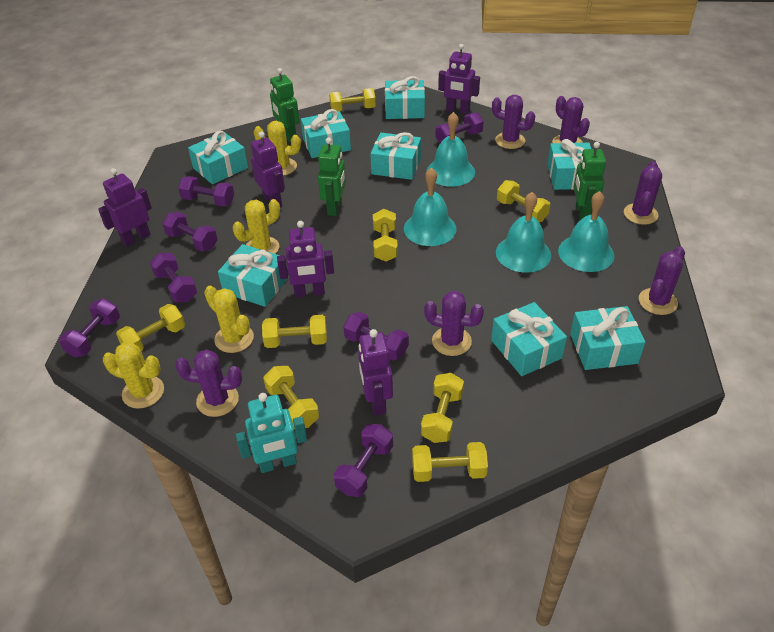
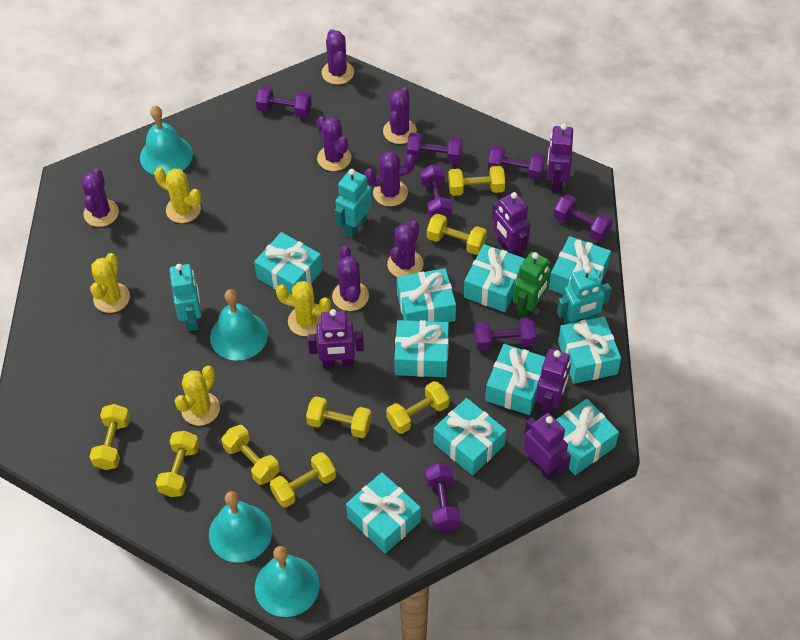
green robot: 3 -> 1
purple cactus: 6 -> 7
turquoise gift: 8 -> 10
turquoise robot: 1 -> 3

